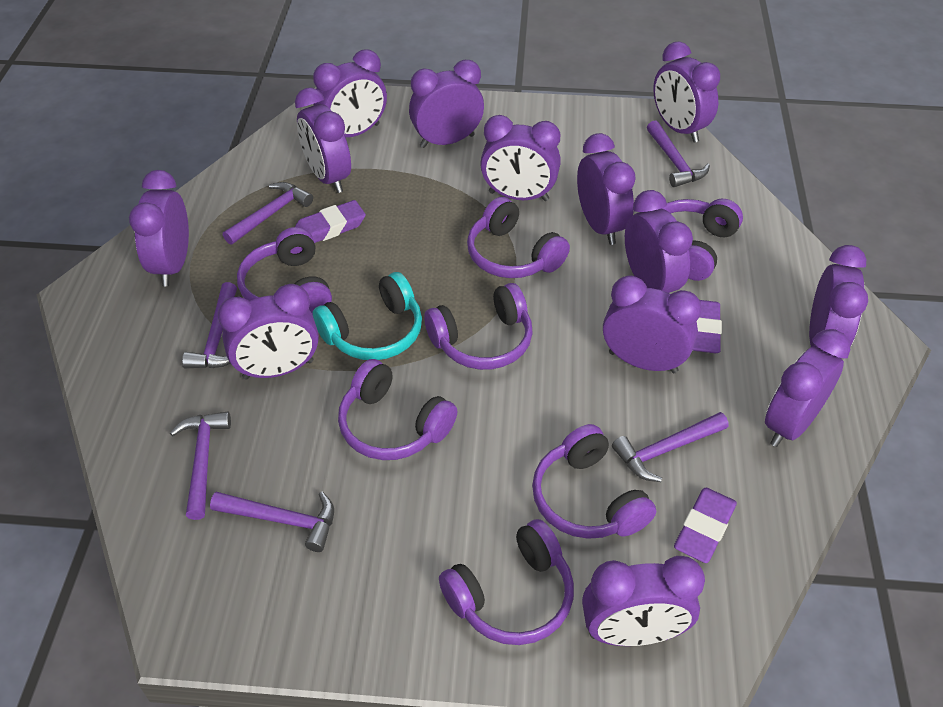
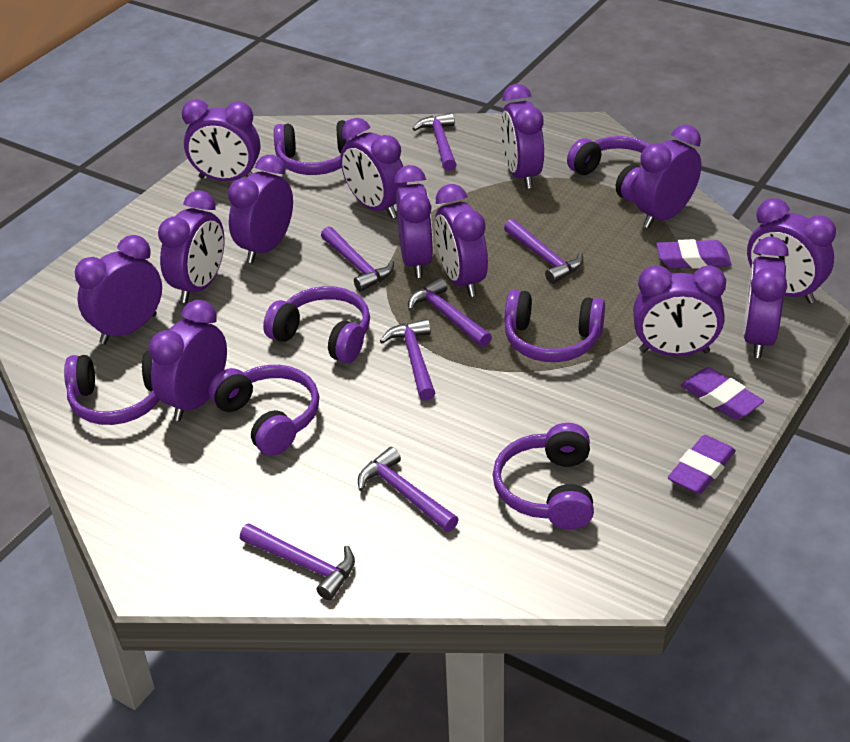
purple hammer: 6 -> 7
turquoise headphones: 1 -> 0

